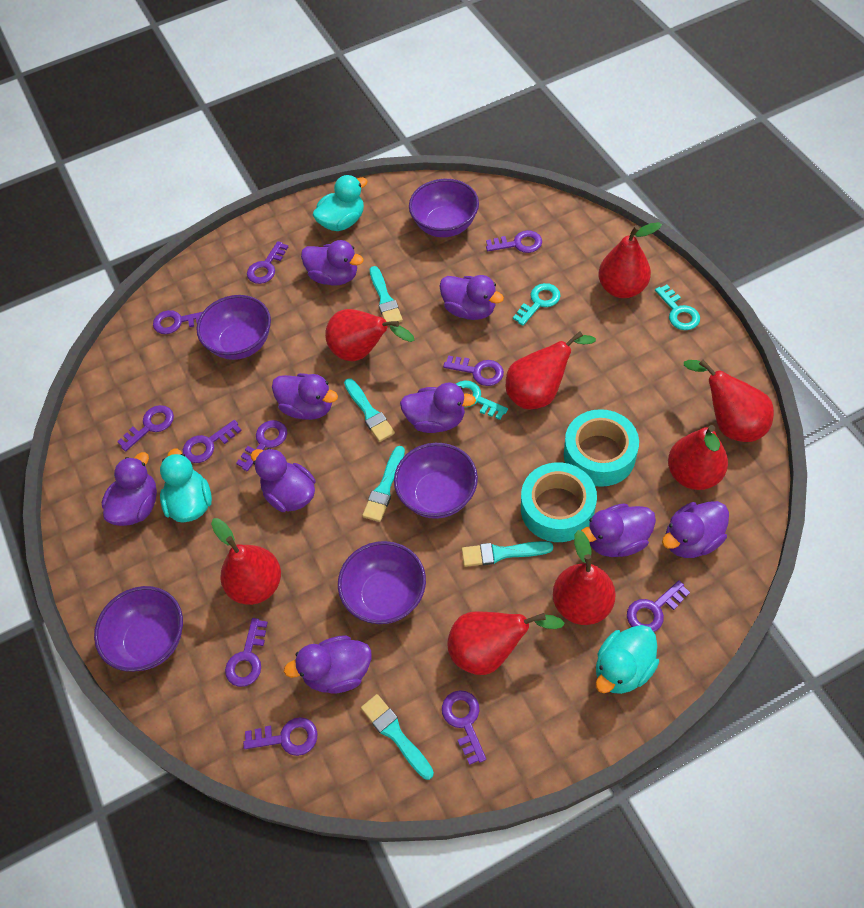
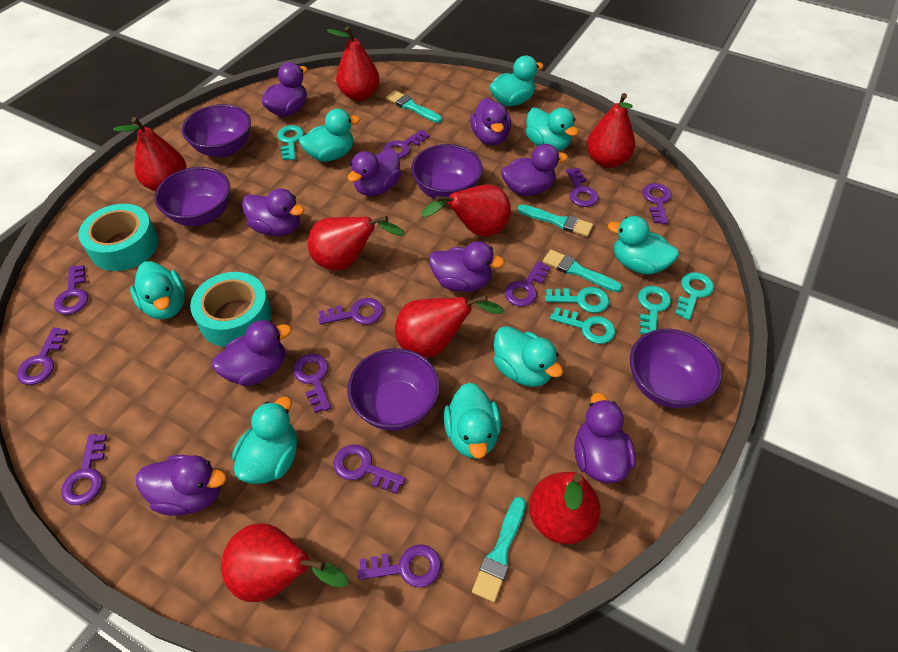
turquoise brush: 5 -> 4
turquoise duck: 3 -> 8
turquoise key: 3 -> 5

